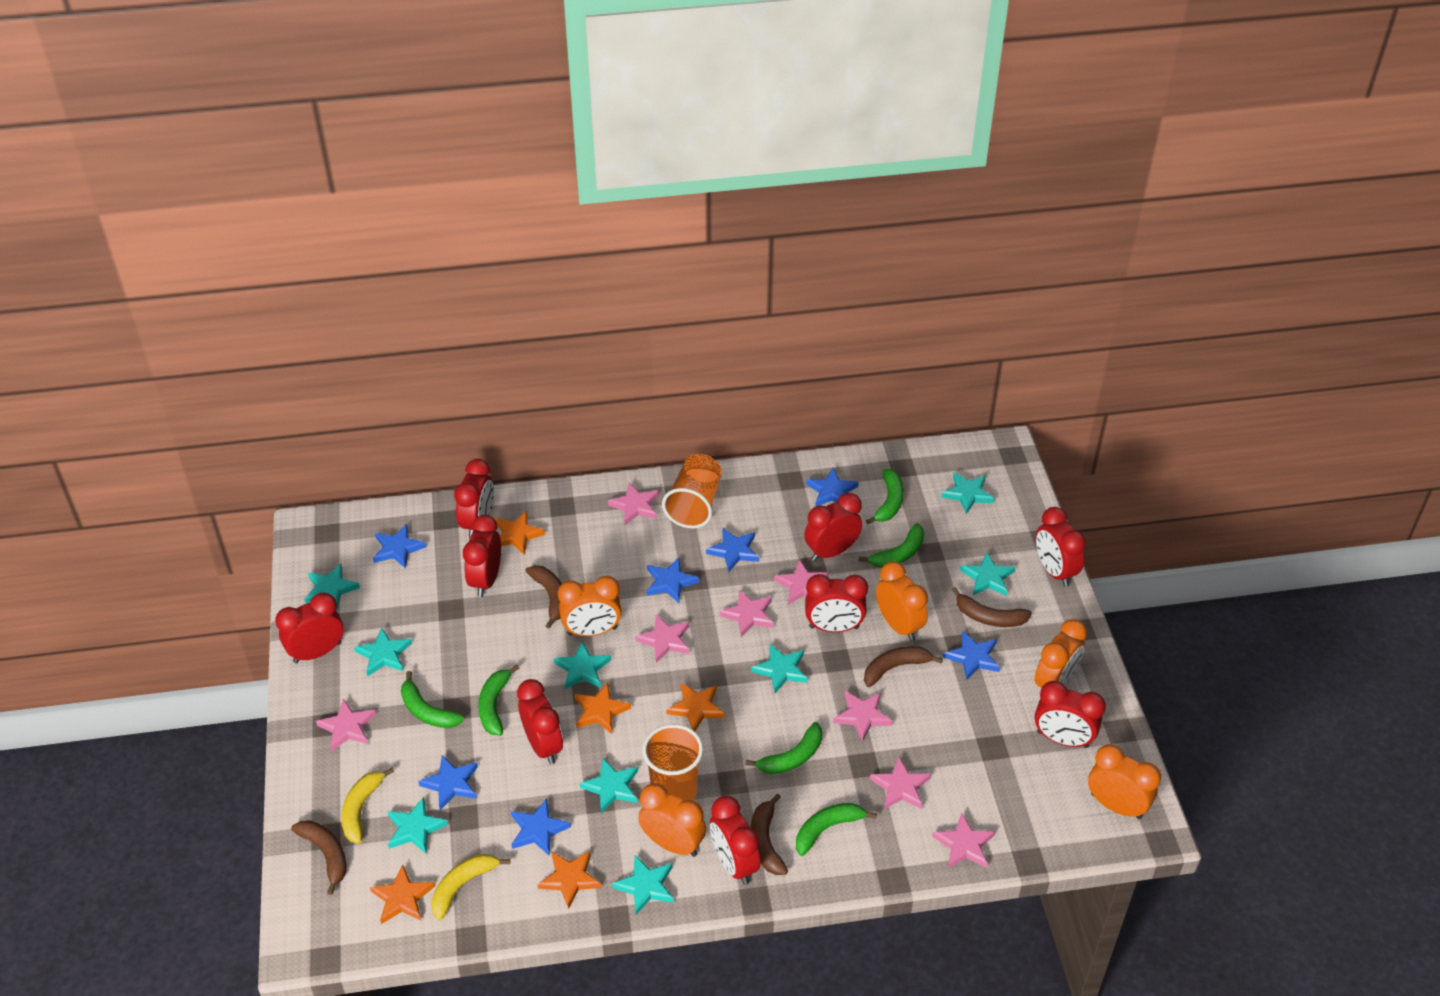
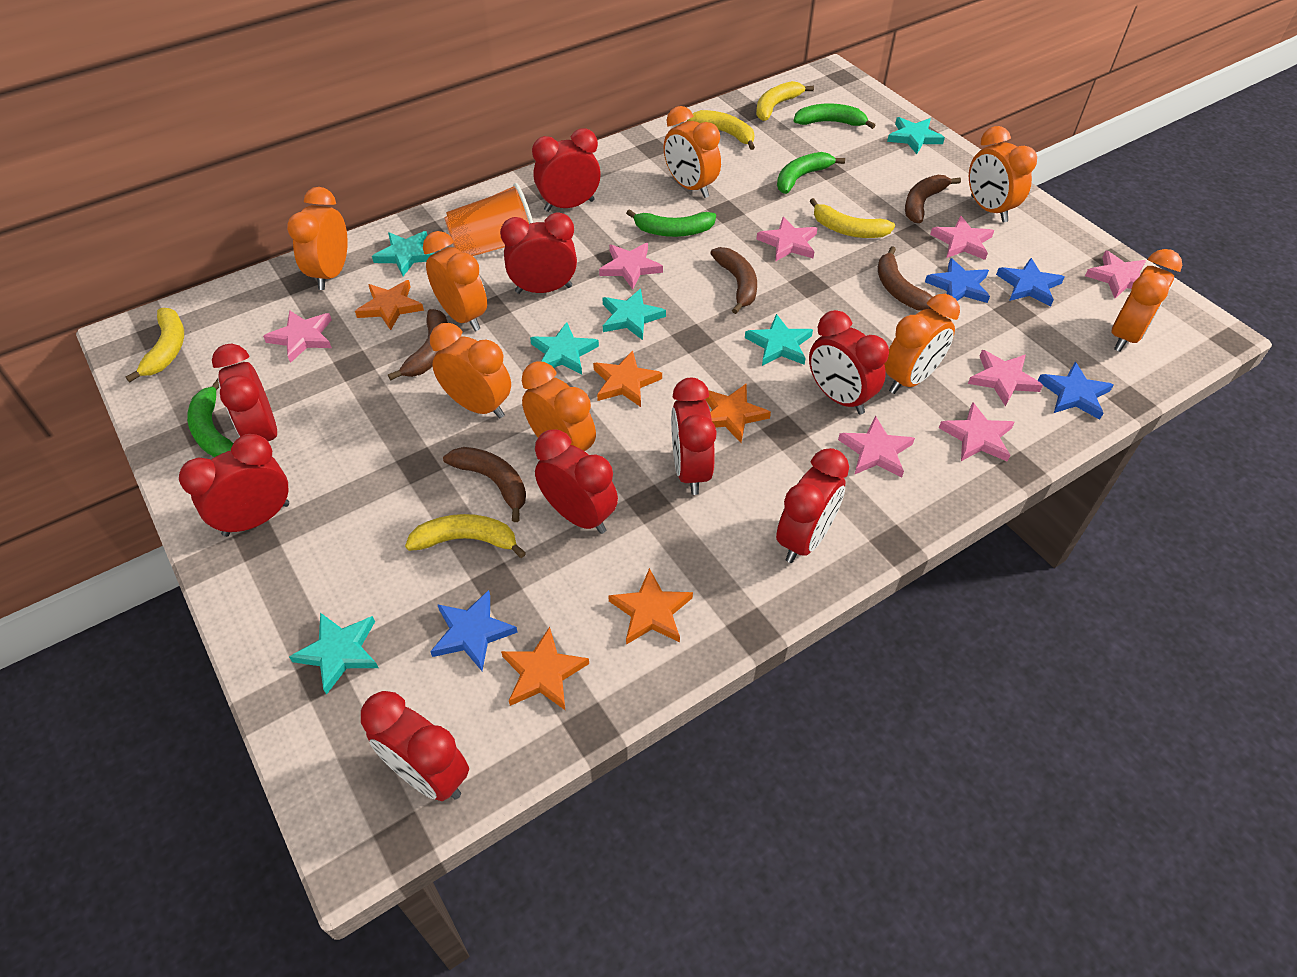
blue star: 7 -> 4
green banana: 6 -> 4
orange clock: 5 -> 8
orange cup: 2 -> 1
turquoise star: 9 -> 6
yellow banana: 2 -> 5

